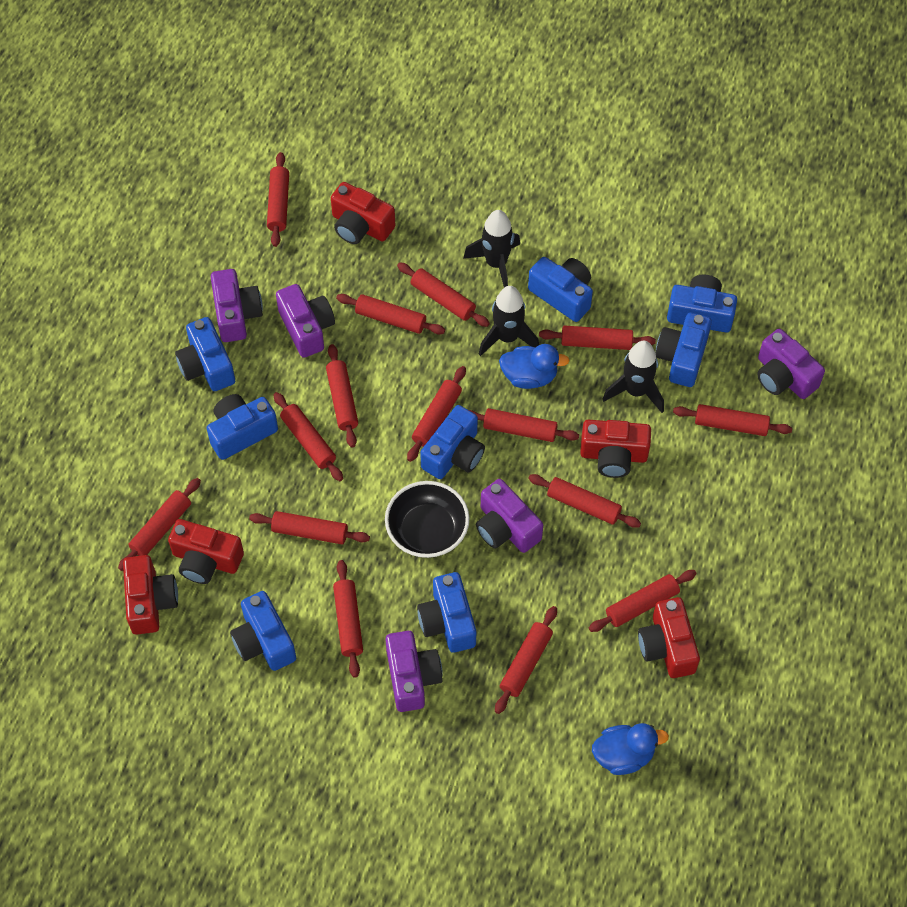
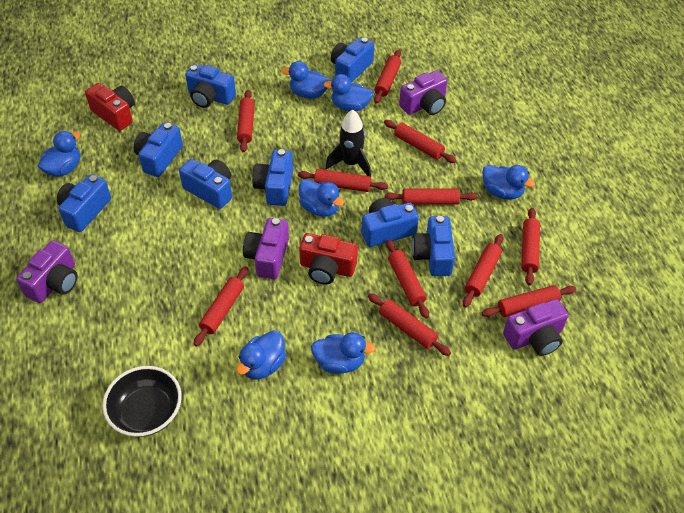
black rocket: 3 -> 1
blue duck: 2 -> 7
purple camera: 5 -> 4
red camera: 5 -> 2
red rolling pin: 15 -> 11

